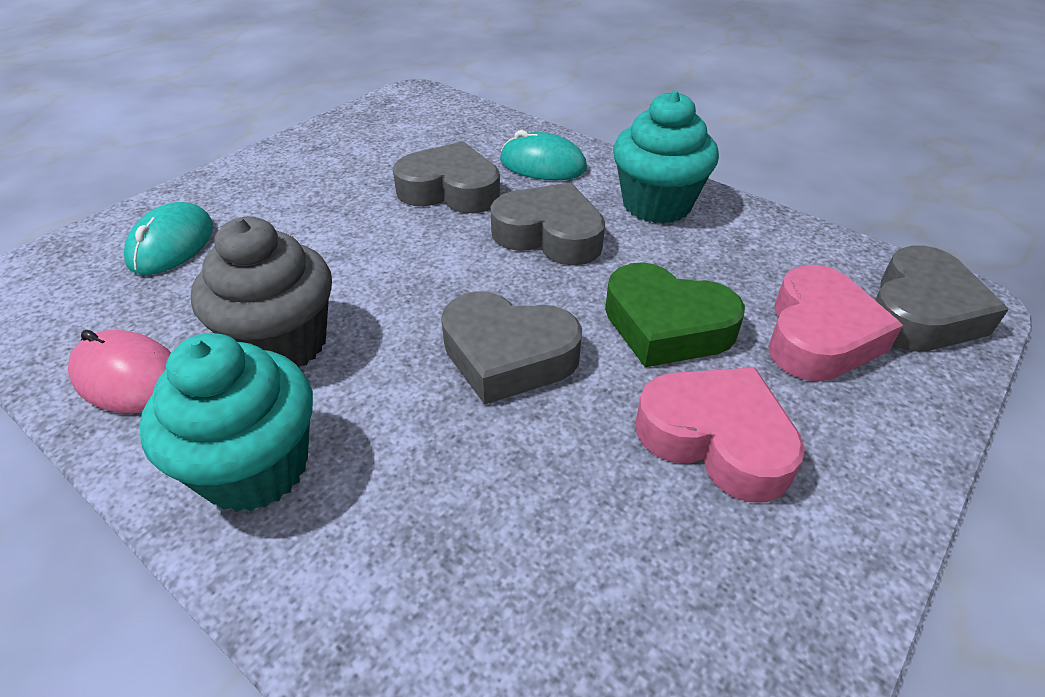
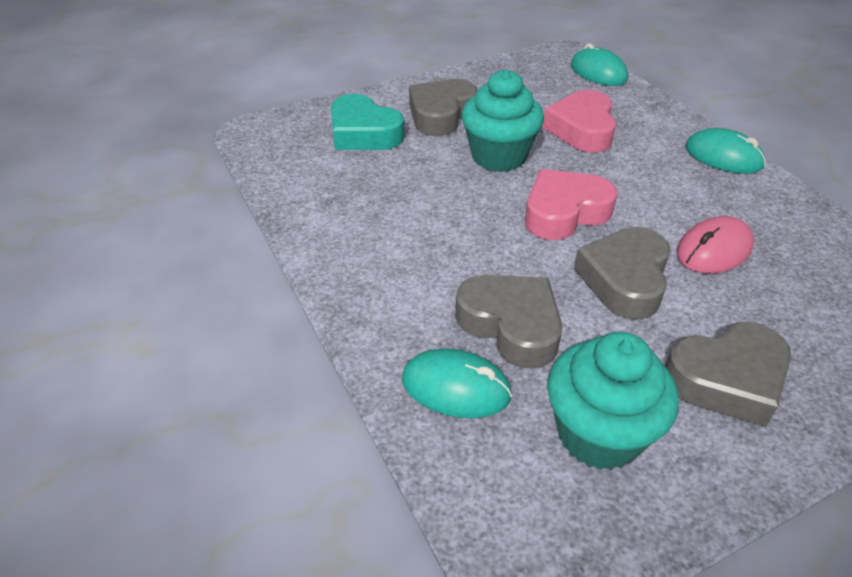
green heart: 1 -> 0
grey cupcake: 1 -> 0
turquoise heart: 0 -> 1
turquoise mouse: 2 -> 3

